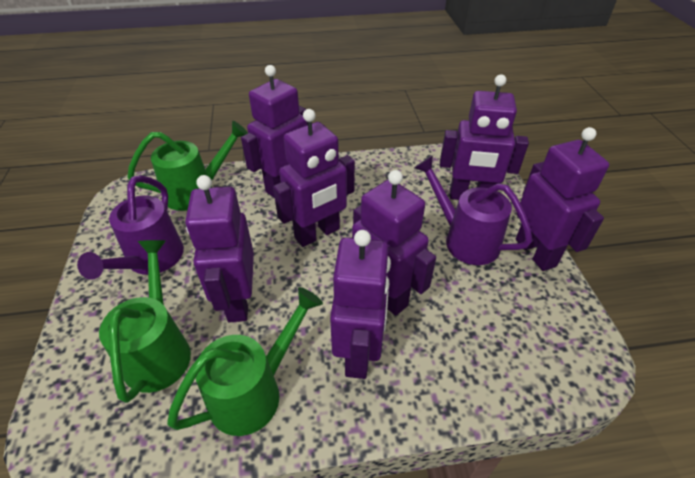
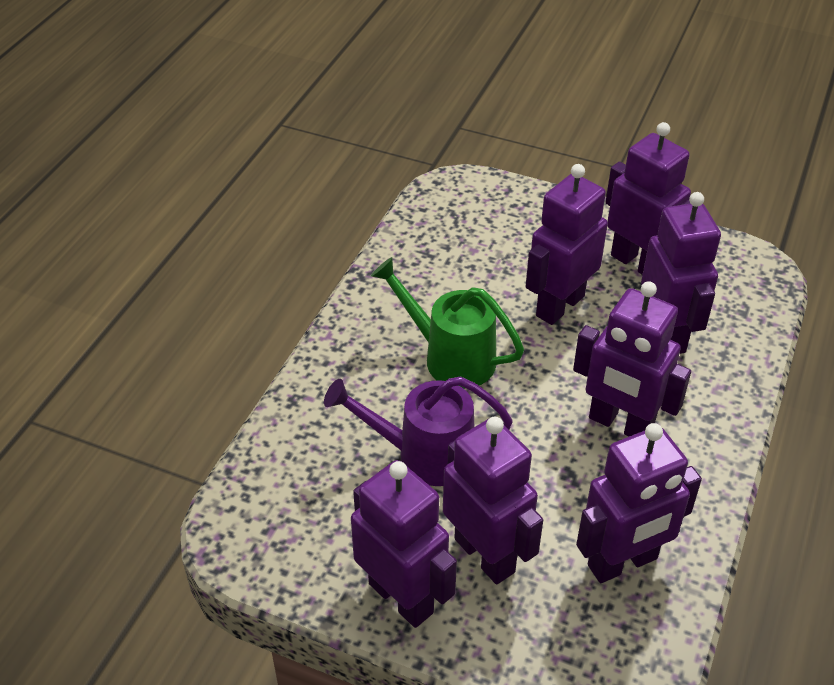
green watering can: 3 -> 1
purple watering can: 2 -> 1

